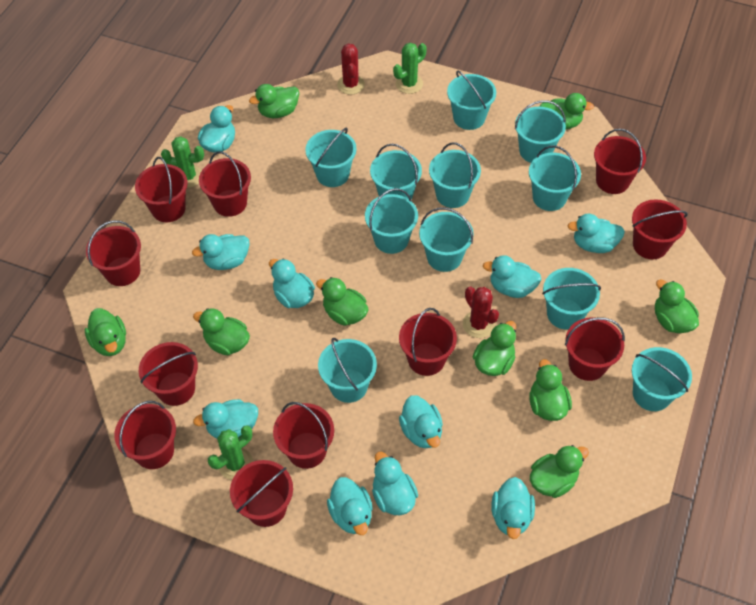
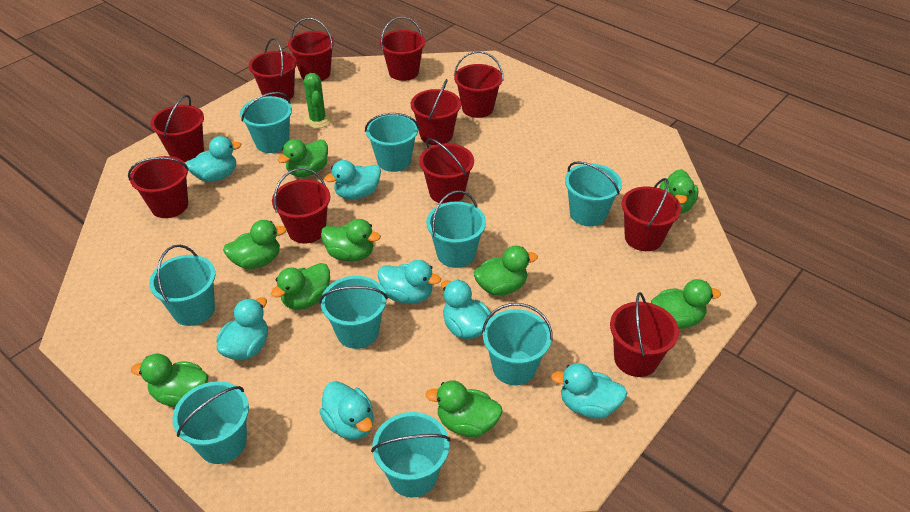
green cactus: 3 -> 1
red cactus: 2 -> 0
turquoise bucket: 11 -> 9
turquoise duck: 10 -> 7

